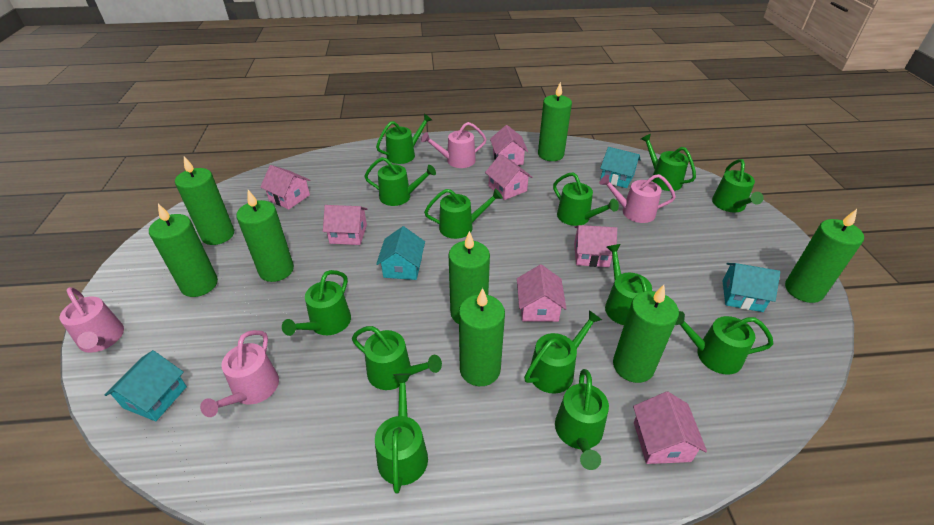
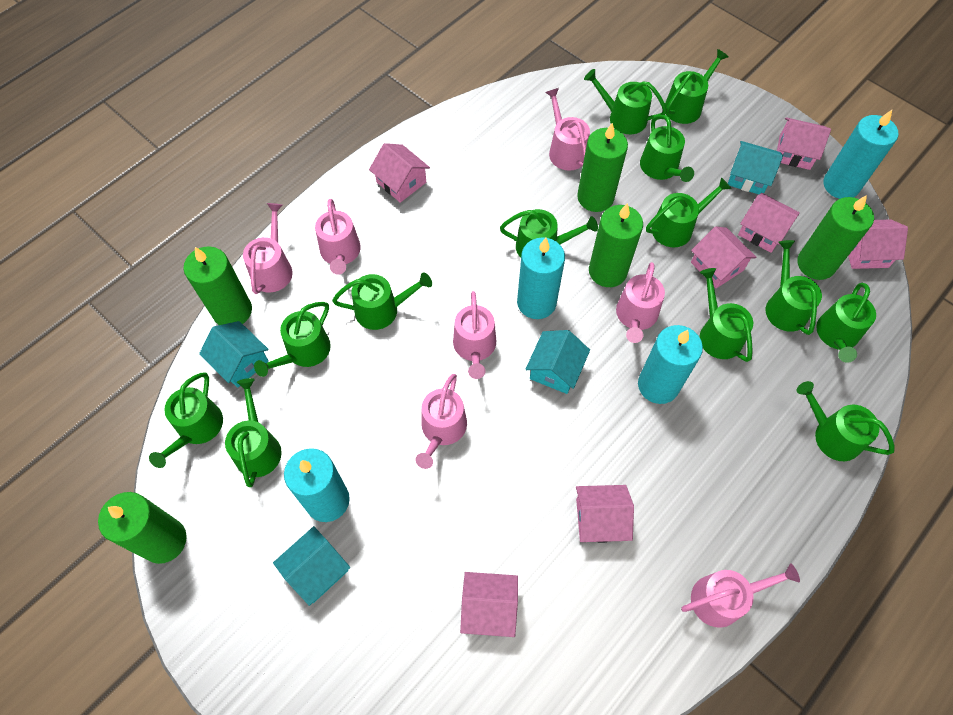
green candle: 8 -> 5
pink watering can: 4 -> 7
turquoise candle: 0 -> 4

